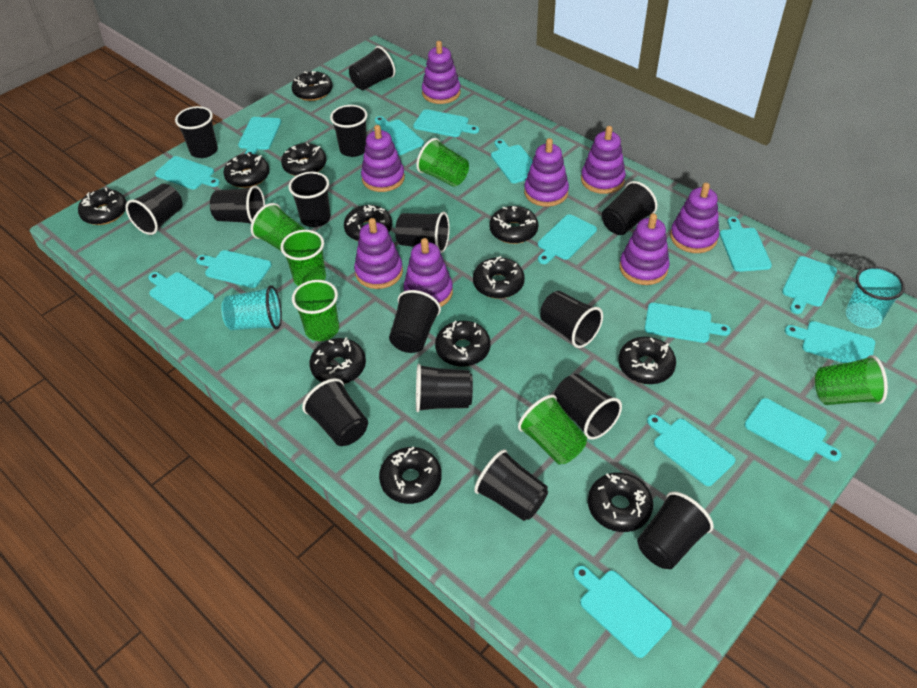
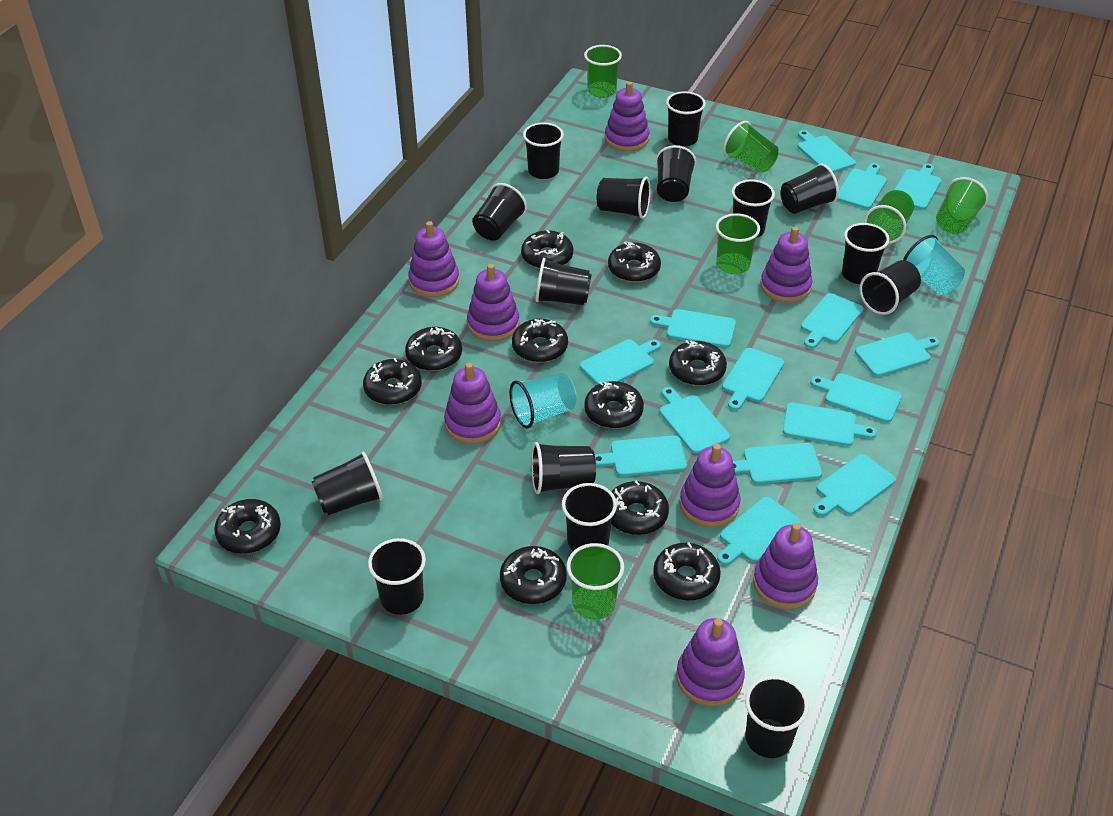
black donut: 12 -> 11

